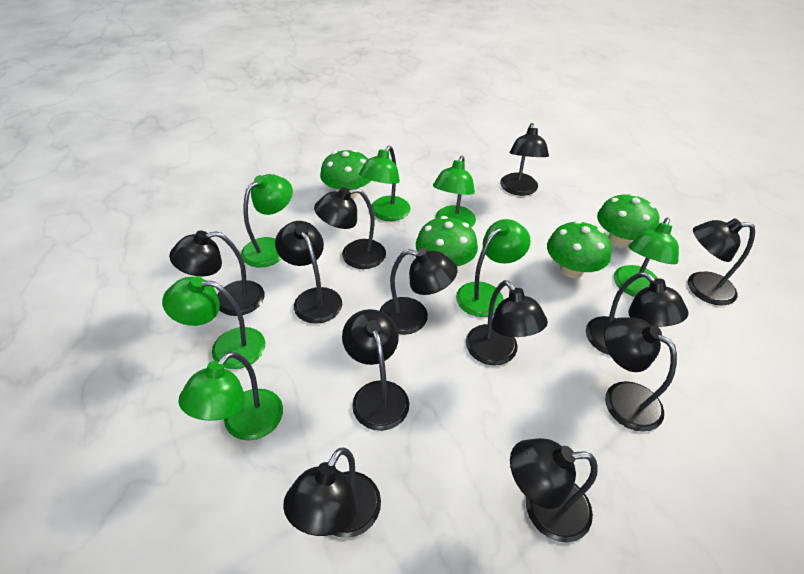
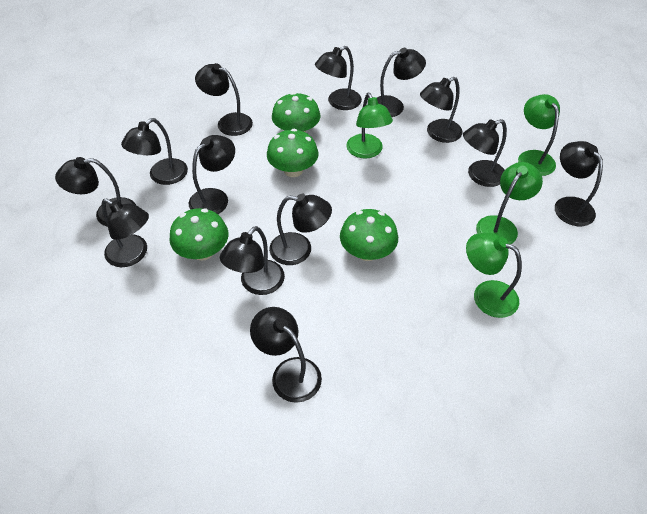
black lamp: 12 -> 13
green lamp: 7 -> 4

